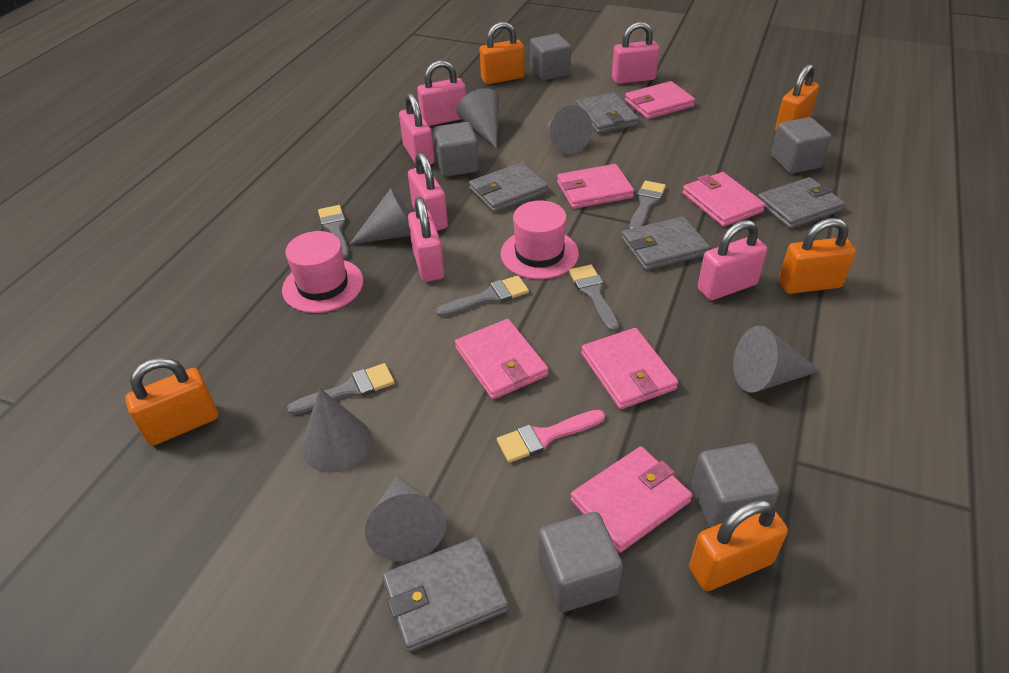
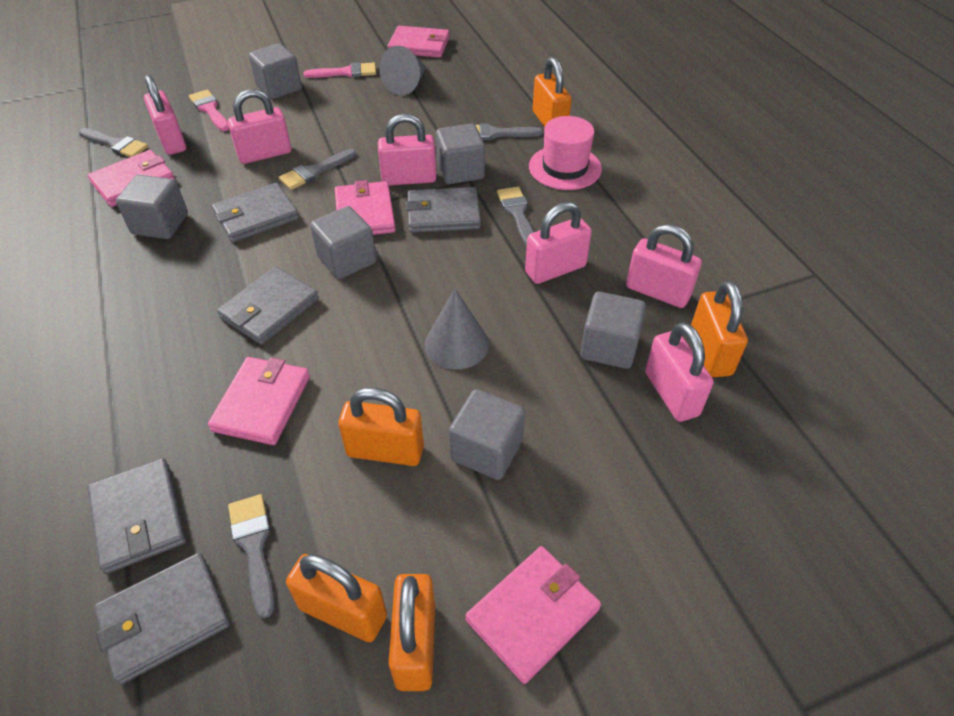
grey cone: 6 -> 2
grey cube: 5 -> 6
pink brush: 1 -> 2
pink hat: 2 -> 1
pink wallet: 6 -> 5

